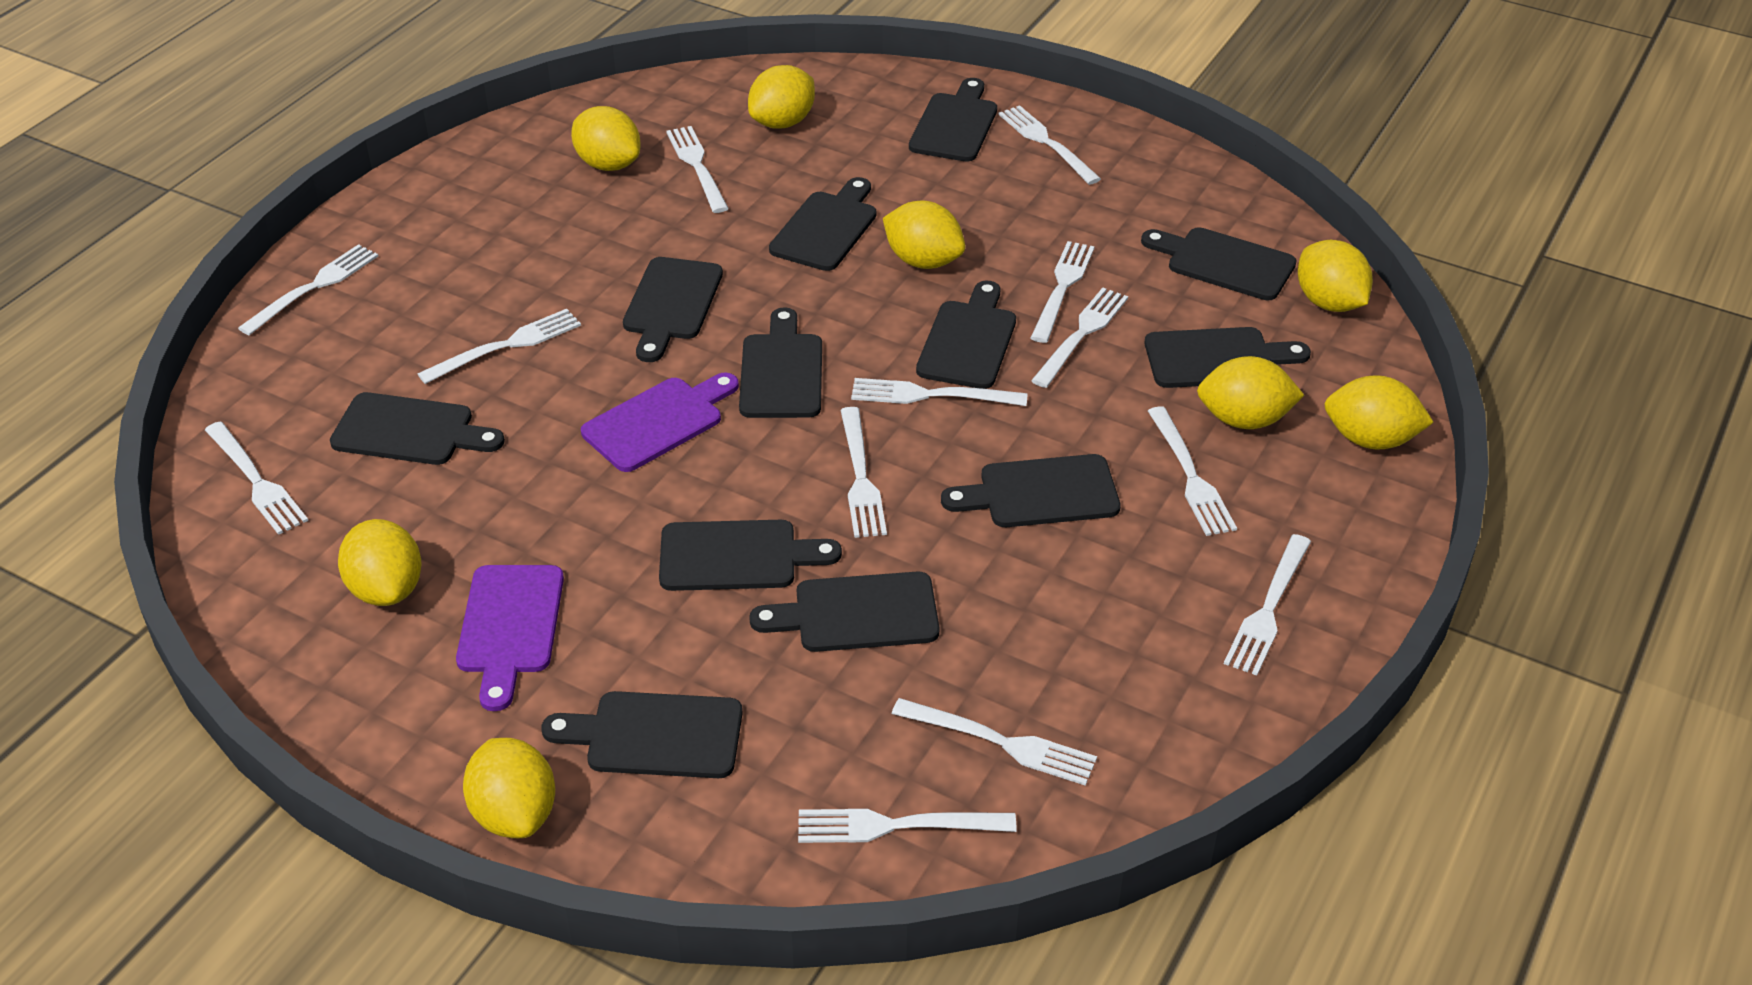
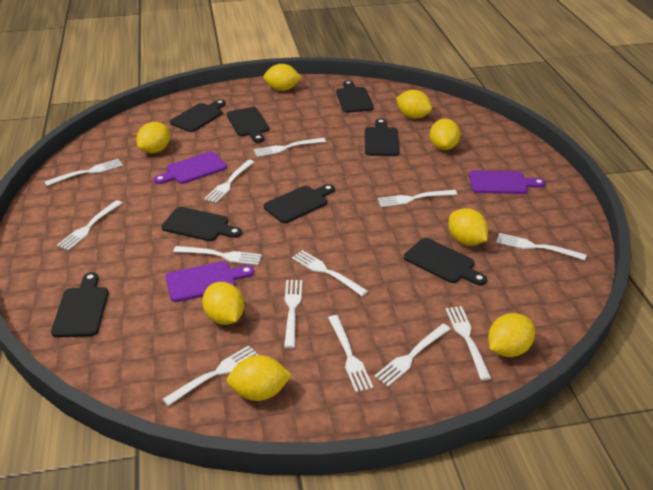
black cutting board: 12 -> 8
purple cutting board: 2 -> 3

